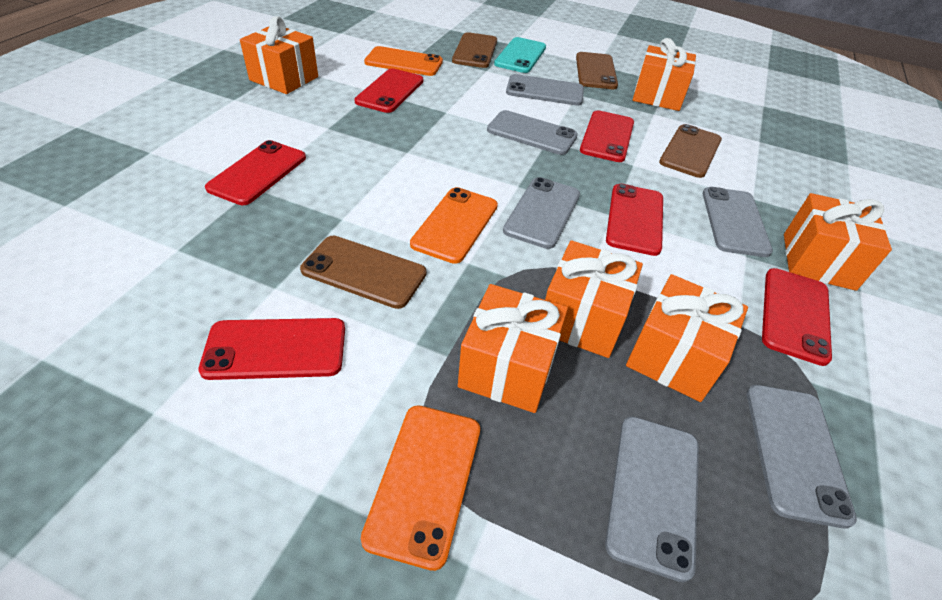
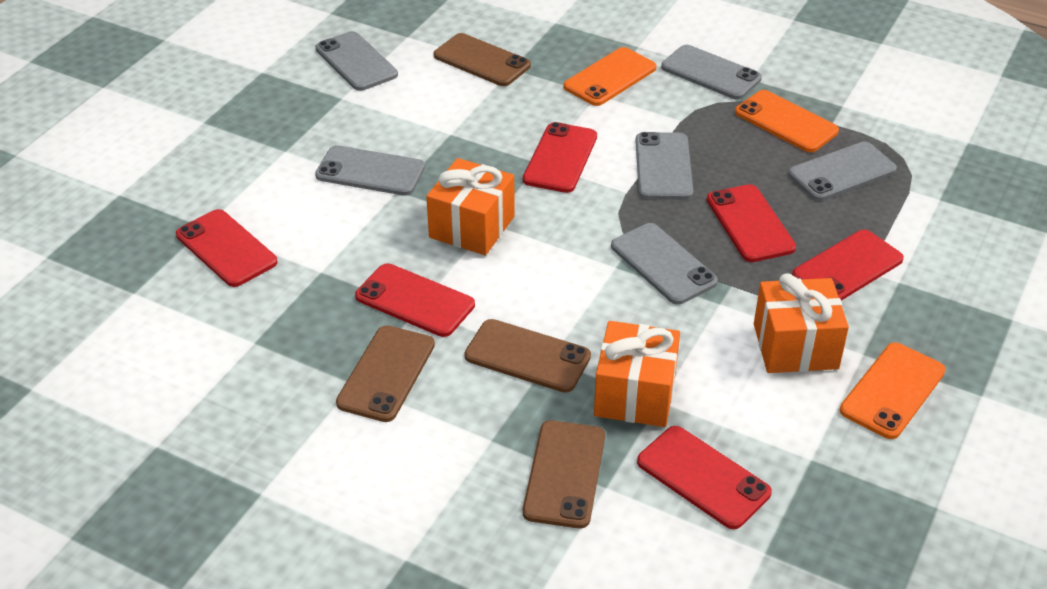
orange gift: 6 -> 3
turquoise phone: 1 -> 0

